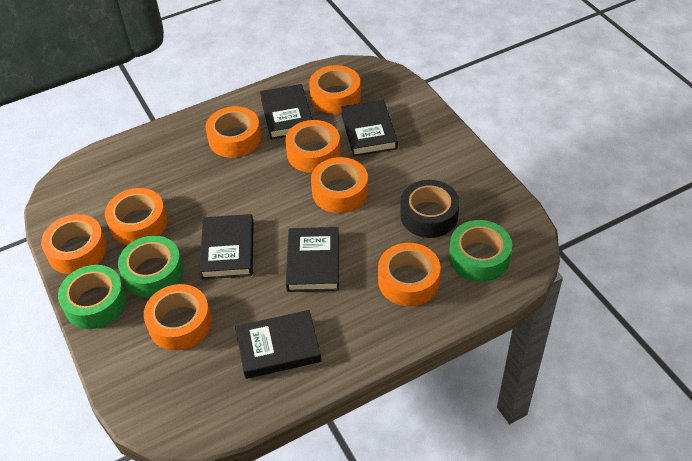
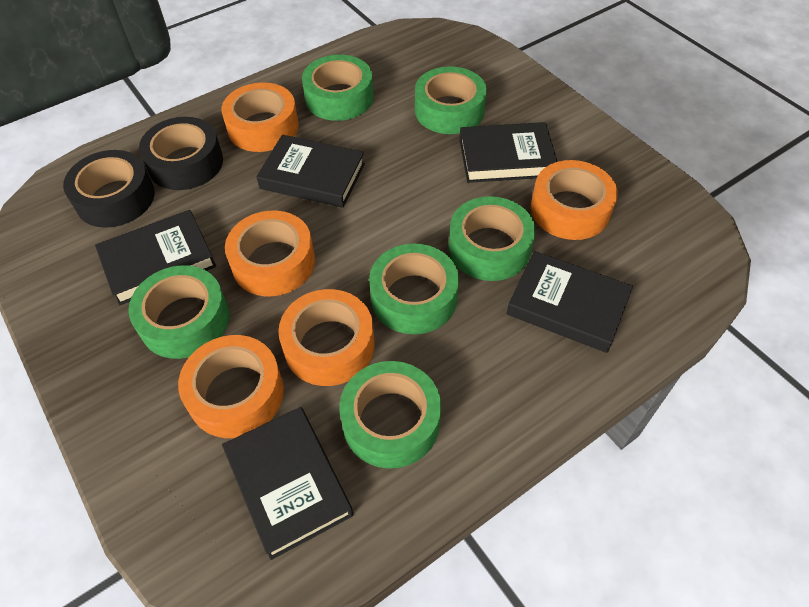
black tape: 1 -> 2
green tape: 3 -> 6
orange tape: 8 -> 5

